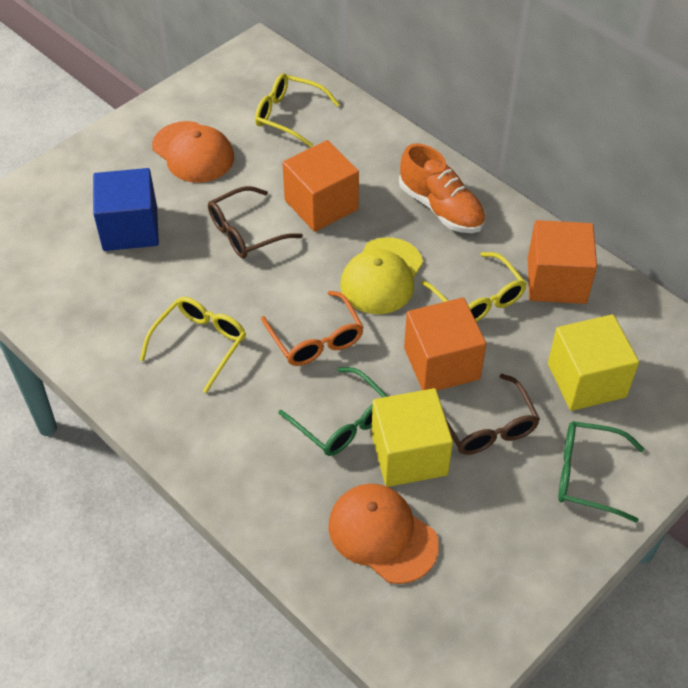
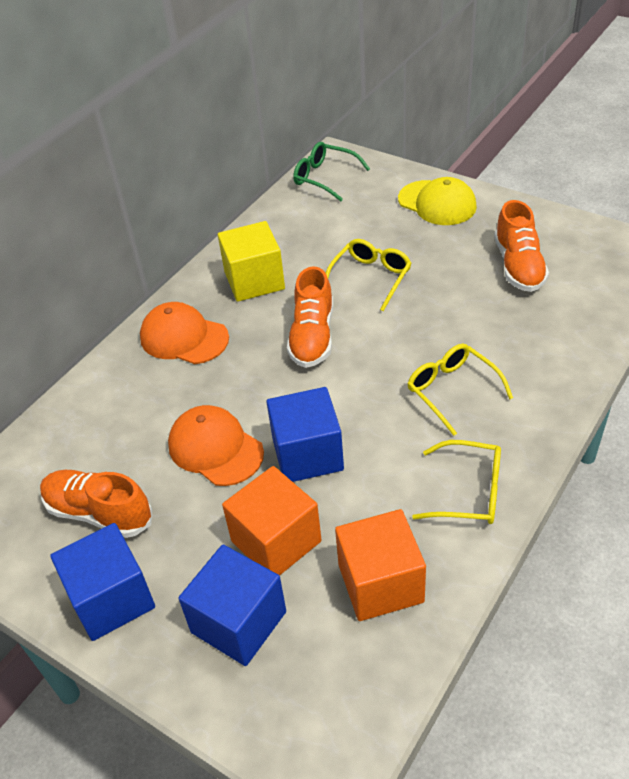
blue cube: 1 -> 3
brown glasses: 2 -> 0
green glasses: 2 -> 1
orange cube: 3 -> 2
orange glasses: 1 -> 0
orange shoe: 1 -> 3
yellow cube: 2 -> 1

